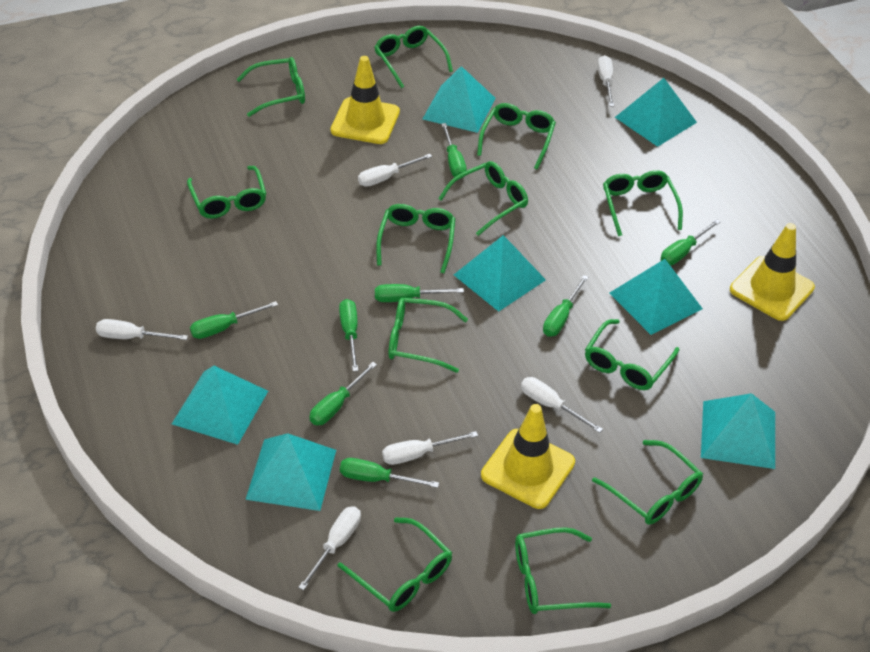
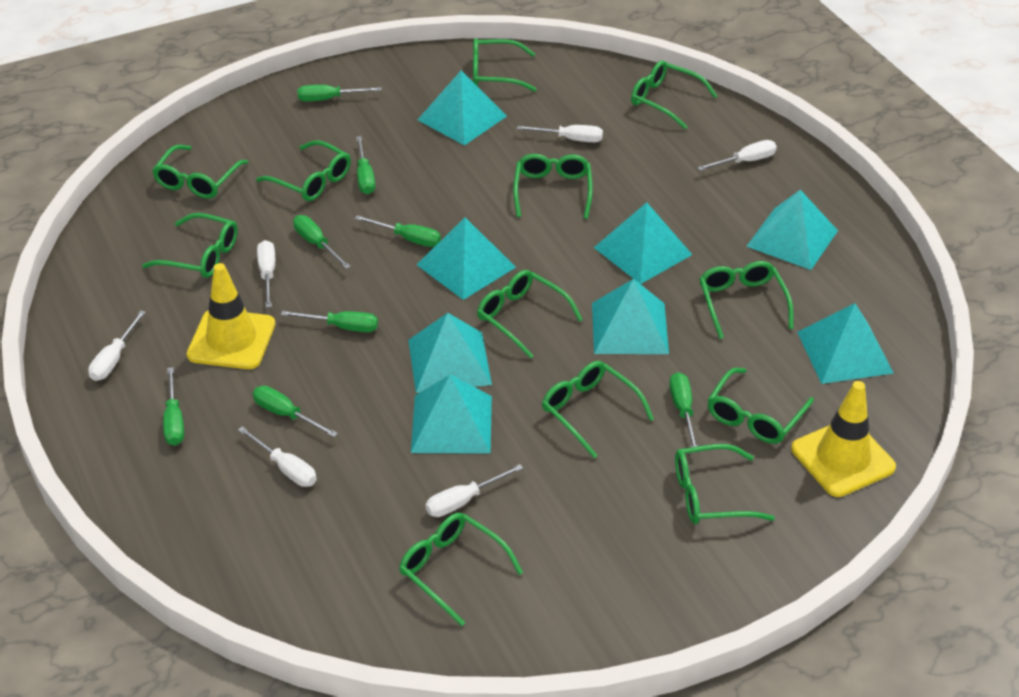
turquoise pyramid: 7 -> 8
yellow traffic cone: 3 -> 2

